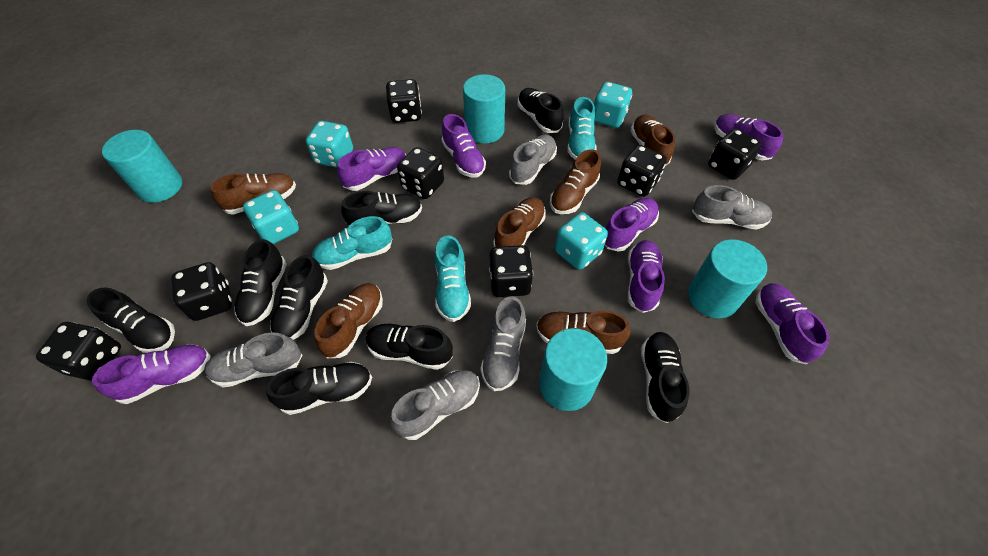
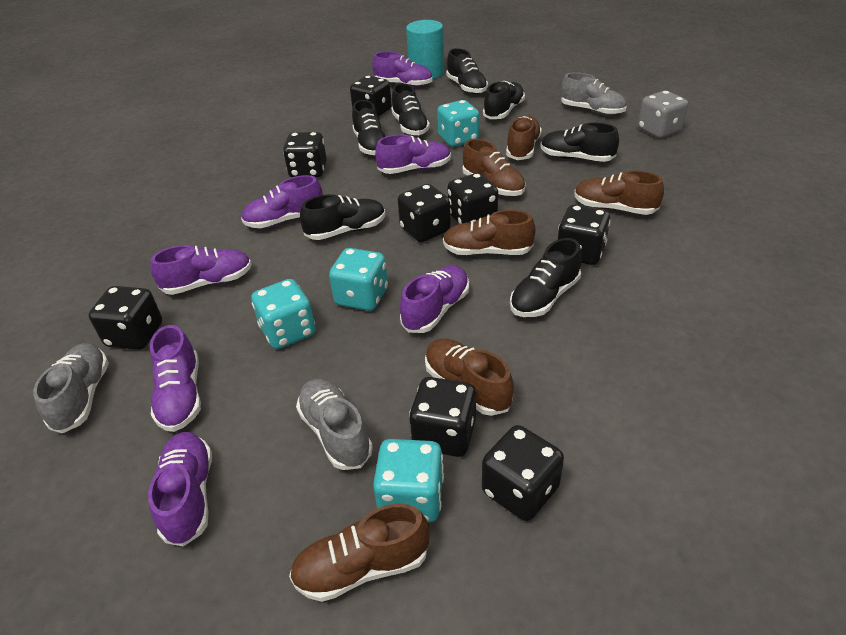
black dice: 7 -> 8
black shoe: 8 -> 7
grey dice: 0 -> 1
grey shoe: 5 -> 3
turquoise cylinder: 4 -> 1
turquoise shoe: 3 -> 0

